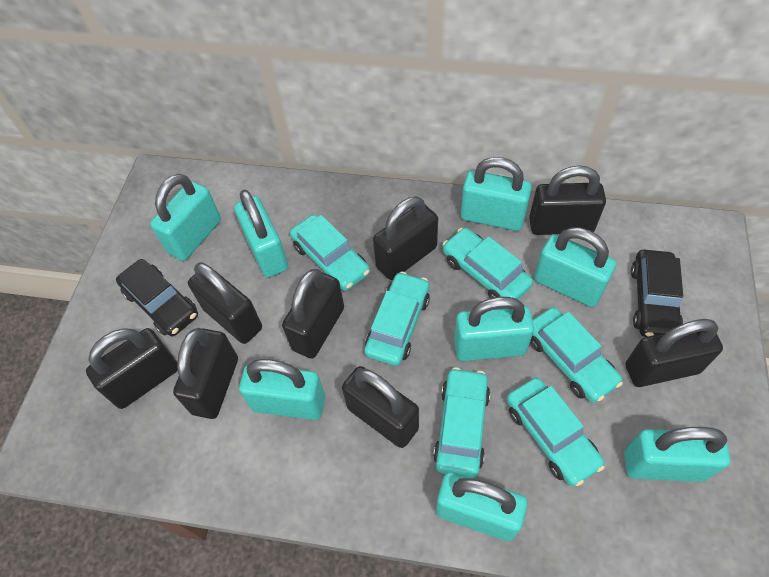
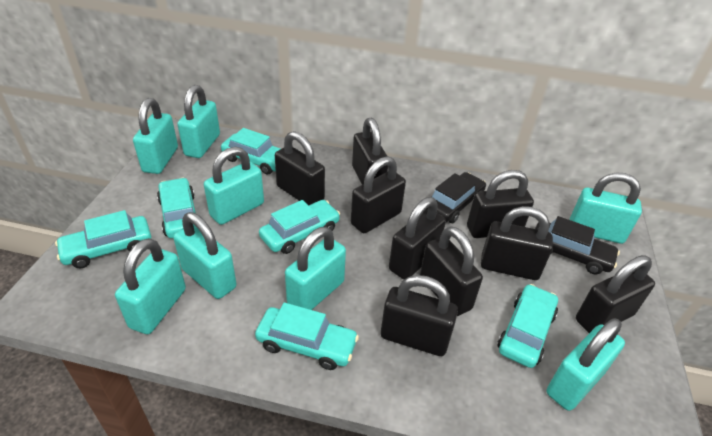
black padlock: 8 -> 9

